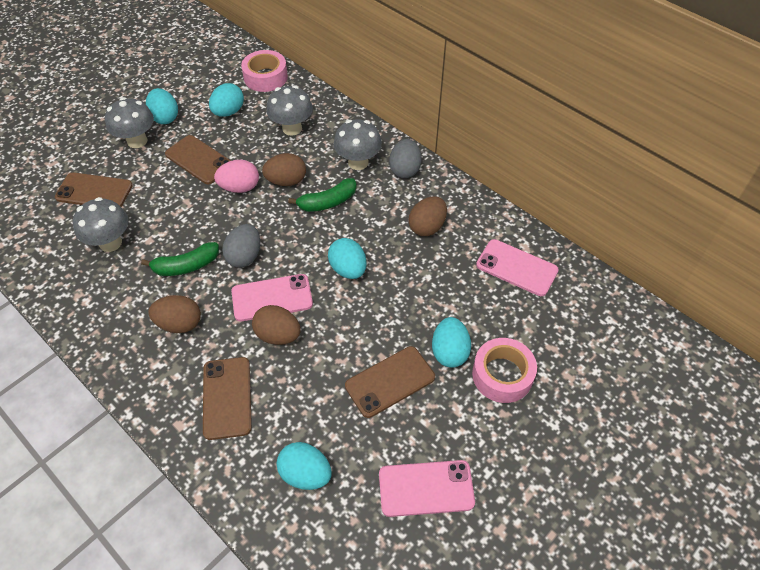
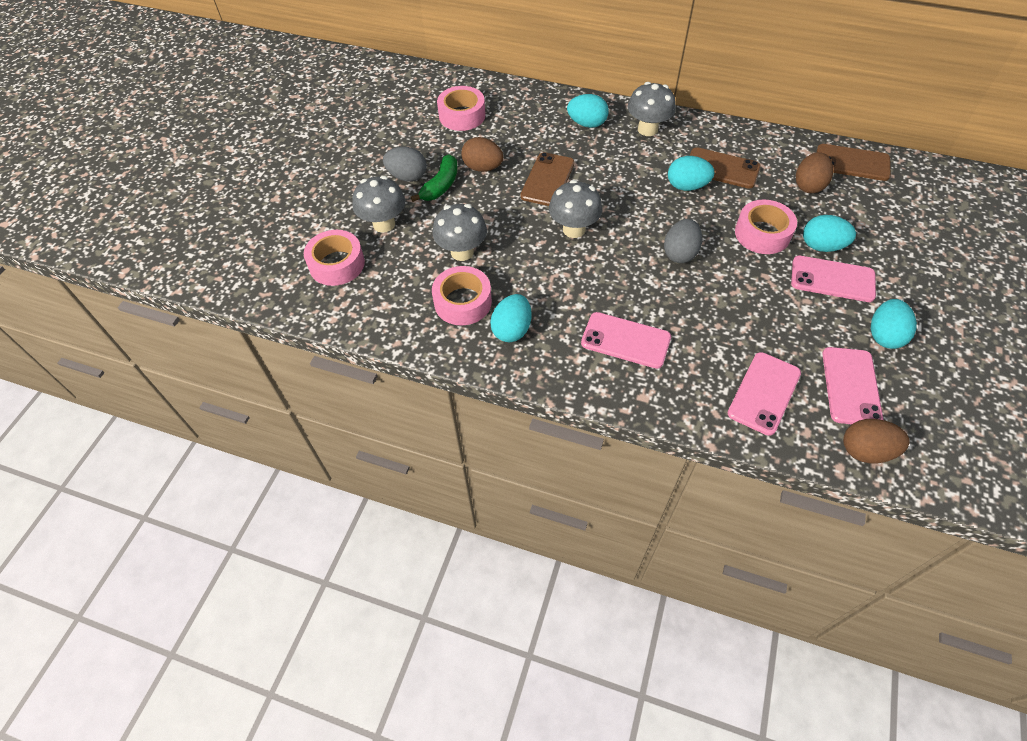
brown egg: 4 -> 3
brown phone: 4 -> 3
green banana: 2 -> 1
pink egg: 1 -> 0
pink phone: 3 -> 4
pink tape: 2 -> 4

